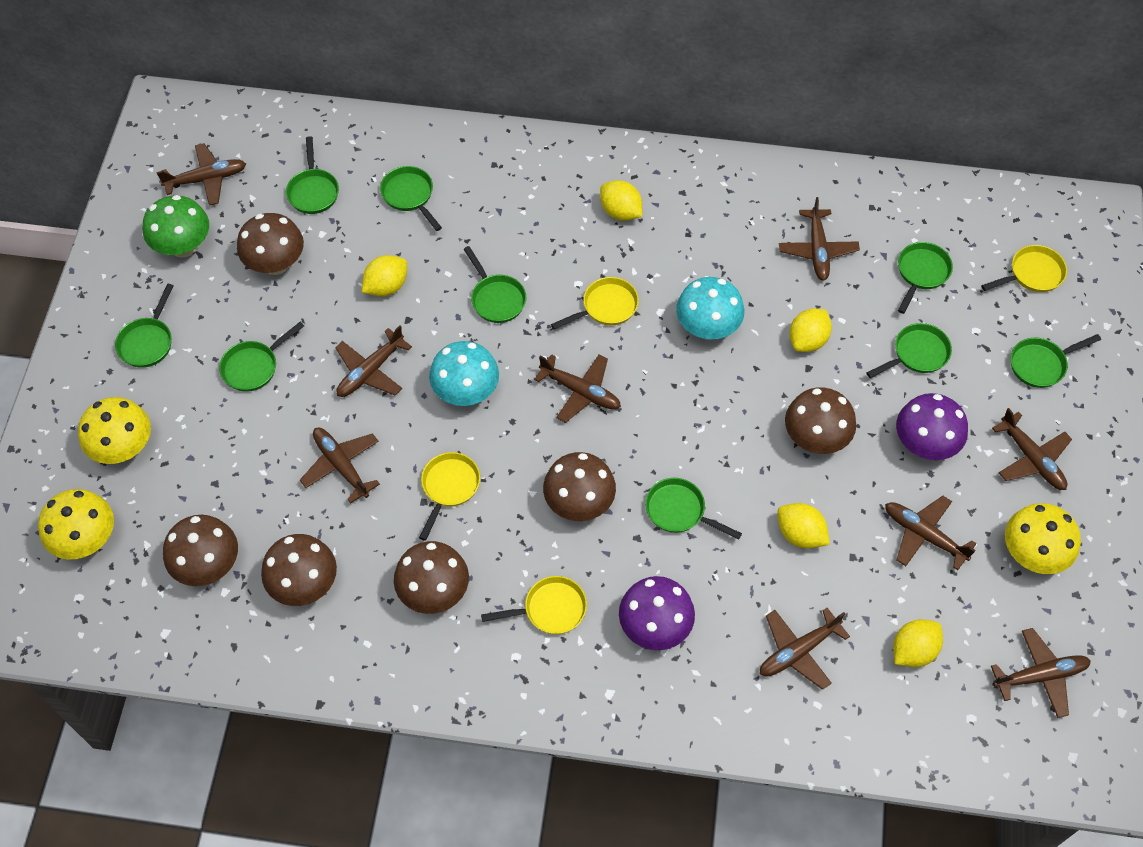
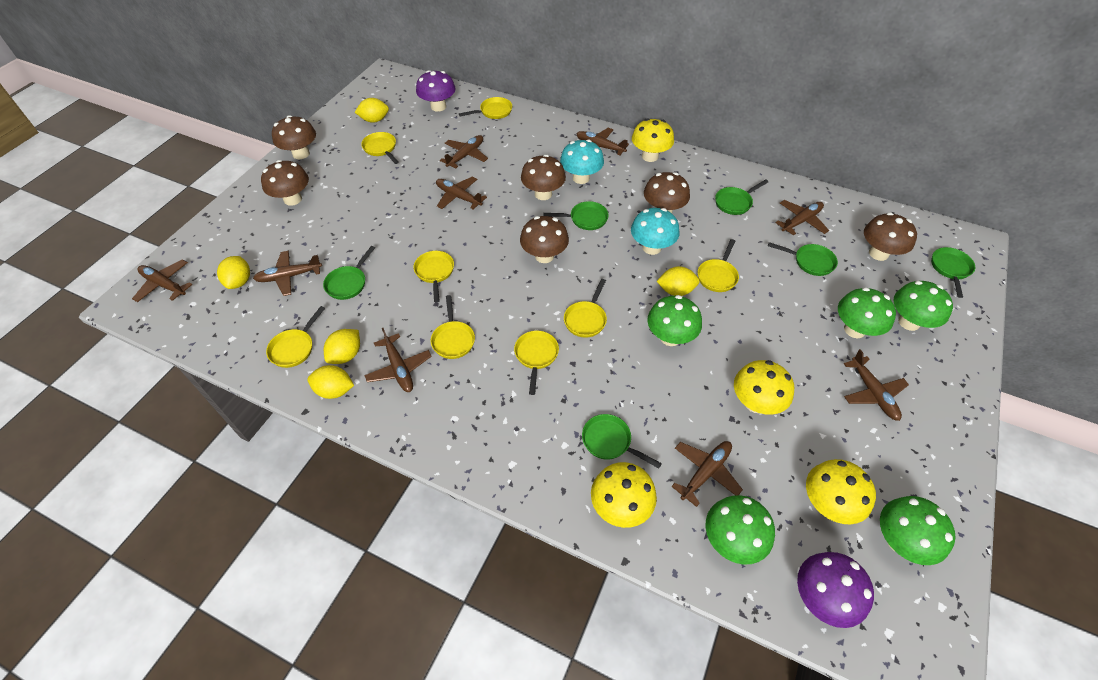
green mushroom: 1 -> 5
green pan: 9 -> 6
yellow mushroom: 3 -> 4
yellow pan: 4 -> 8

